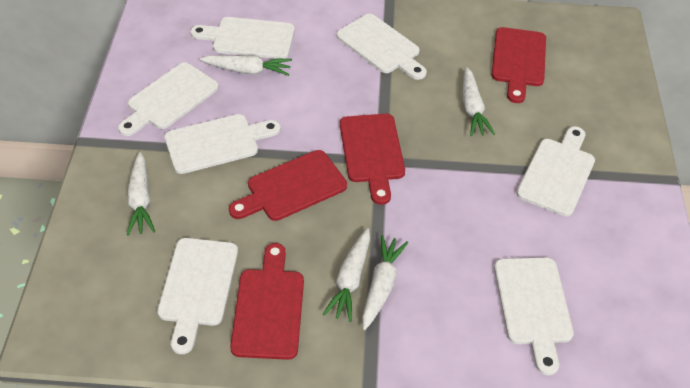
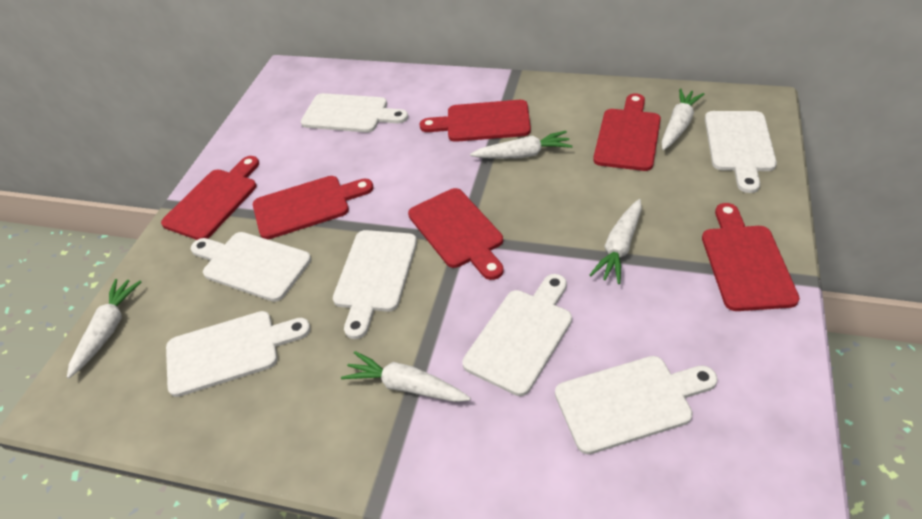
red cutting board: 4 -> 6

